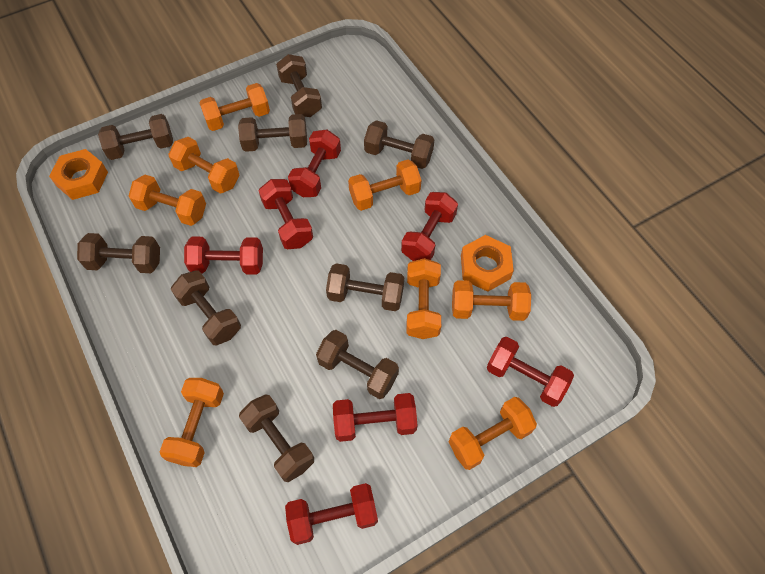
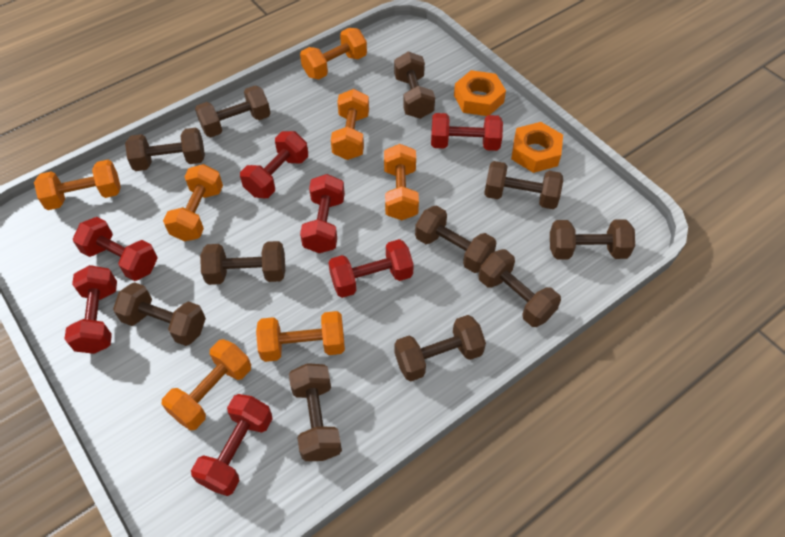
brown dumbbell: 9 -> 11
orange dumbbell: 8 -> 7

